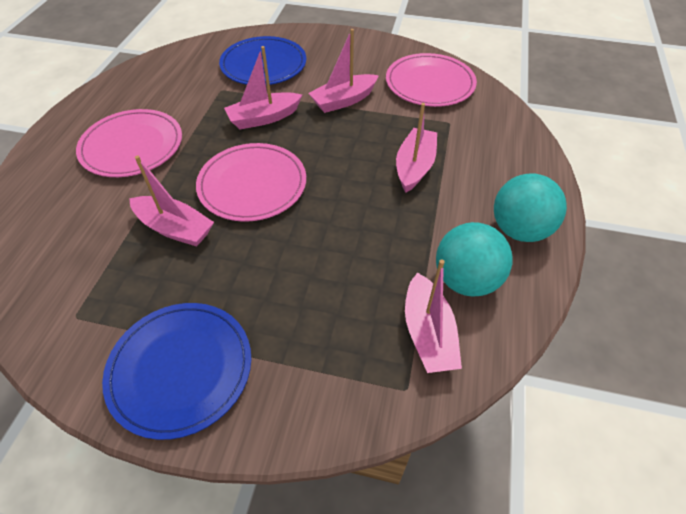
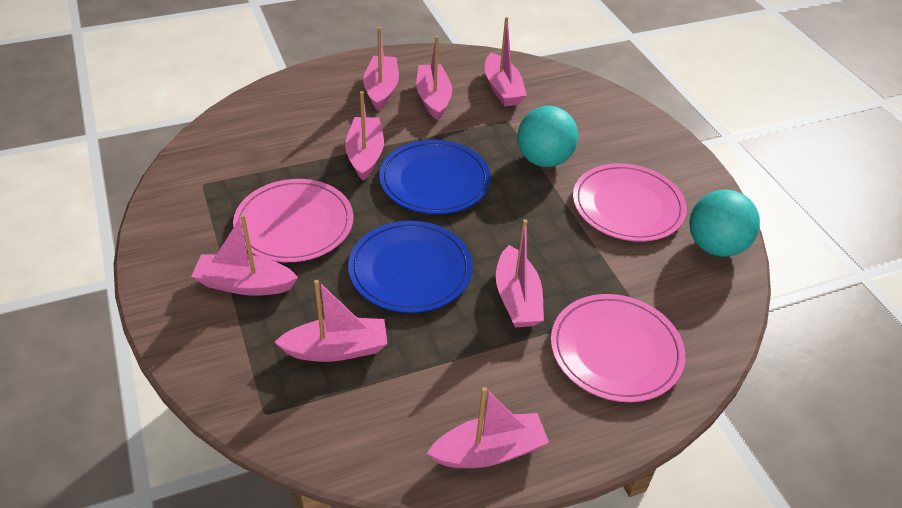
pink boat: 5 -> 8

